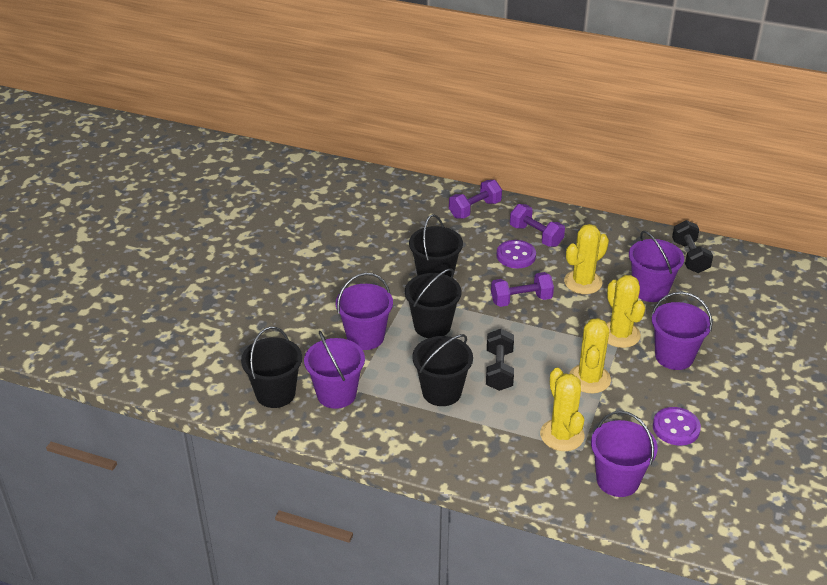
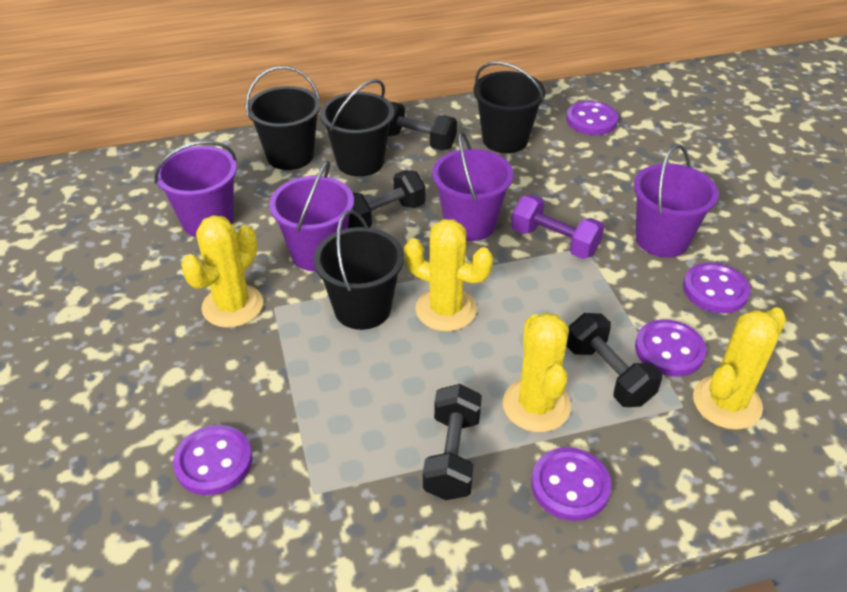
black dumbbell: 2 -> 4
purple bucket: 5 -> 4
purple button: 2 -> 5
purple dumbbell: 3 -> 1

